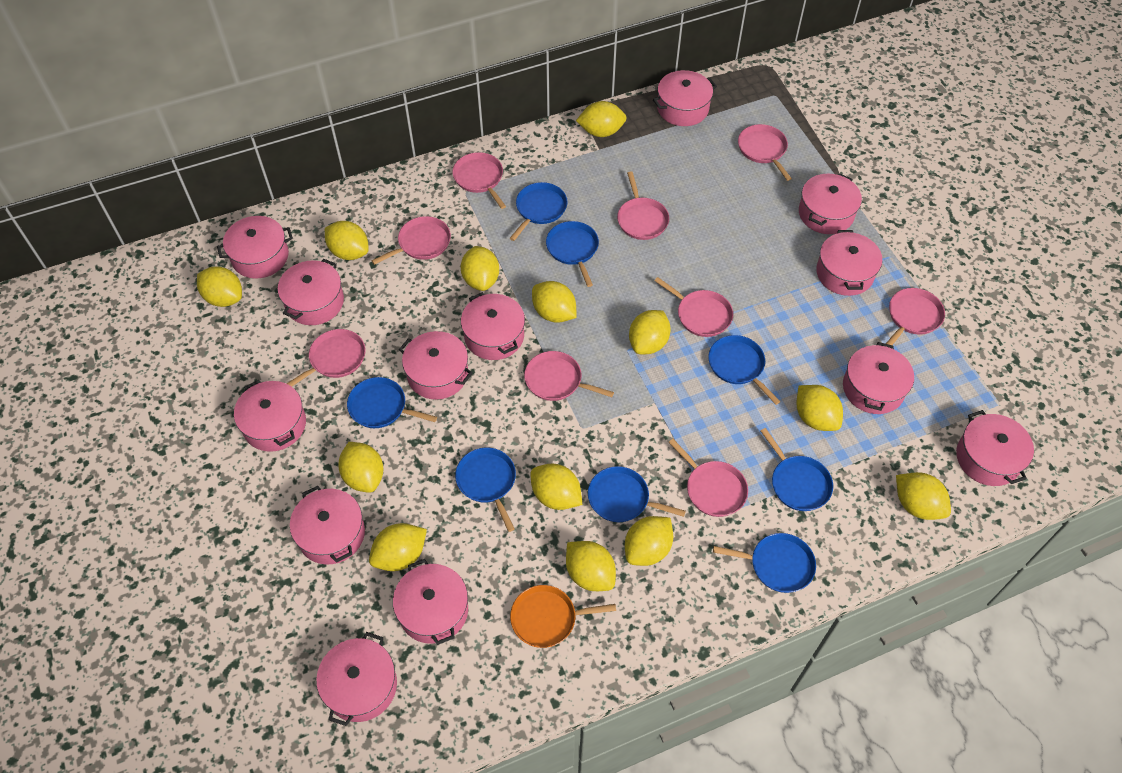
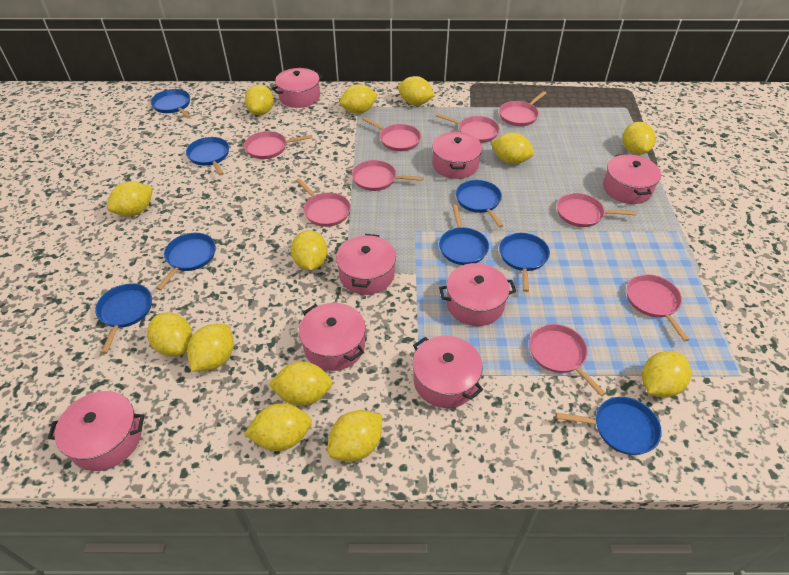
orange pan: 1 -> 0
pink pot: 13 -> 8

